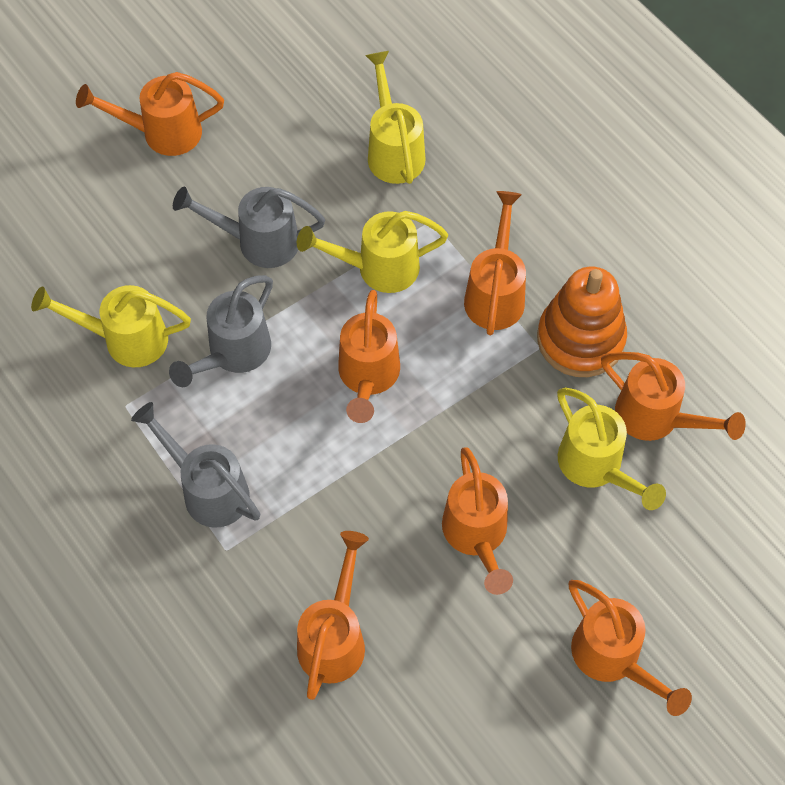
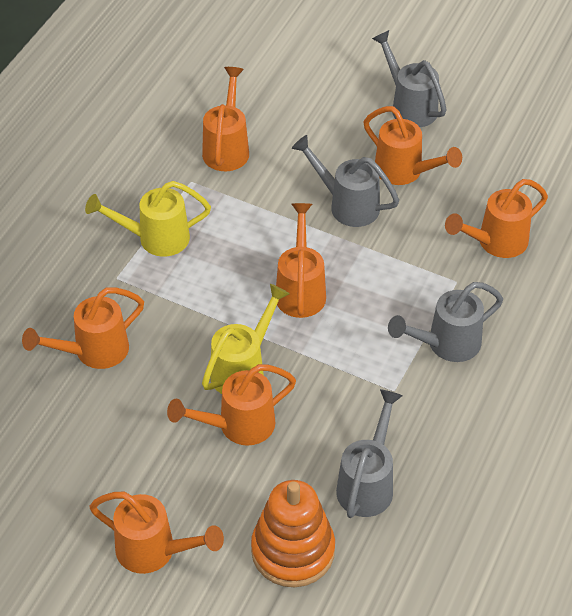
grey watering can: 3 -> 4
yellow watering can: 4 -> 2

